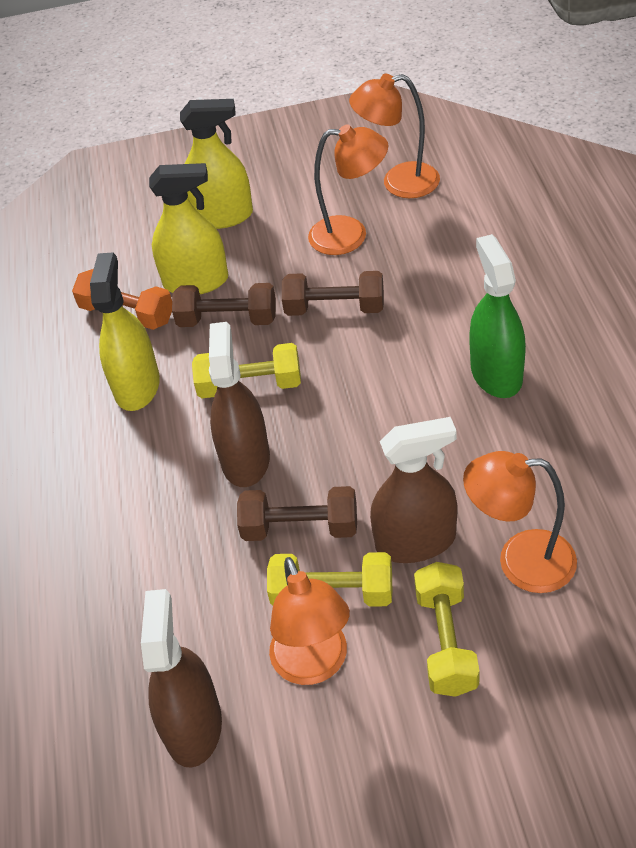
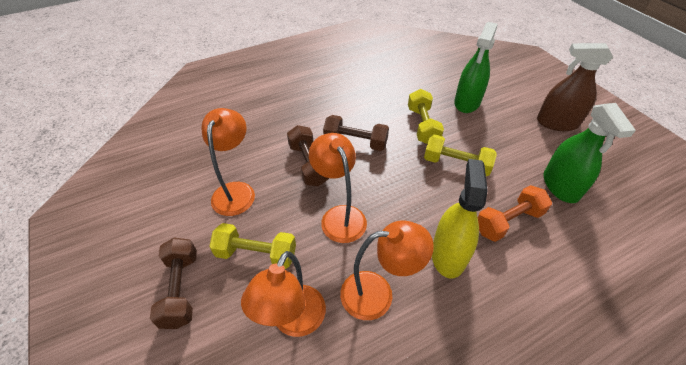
brown spray bottle: 3 -> 1
green spray bottle: 1 -> 2
yellow spray bottle: 3 -> 1

